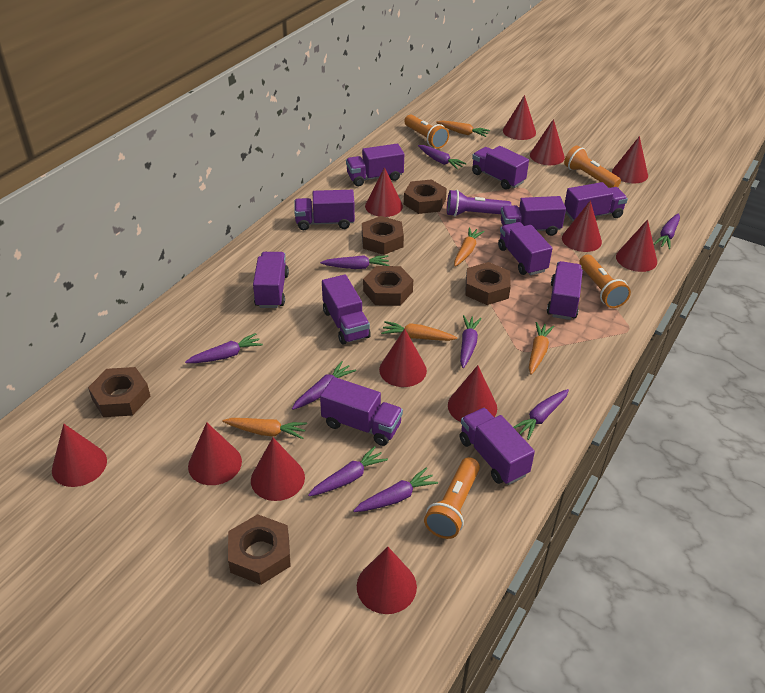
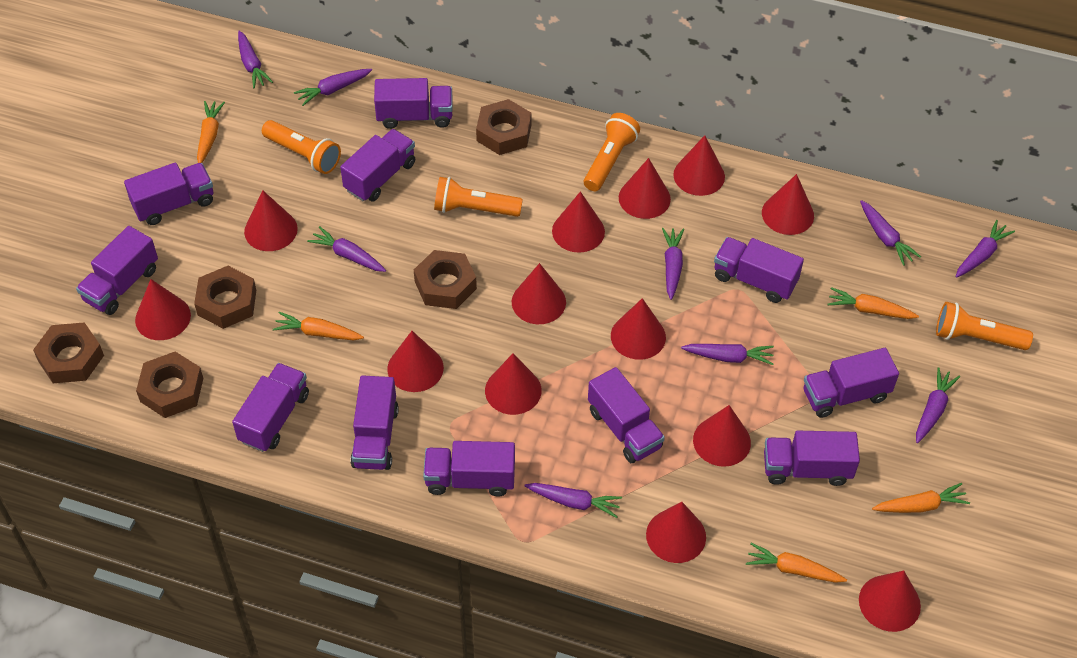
brown nut: 6 -> 5
purple flashlight: 1 -> 0
red cone: 12 -> 13

